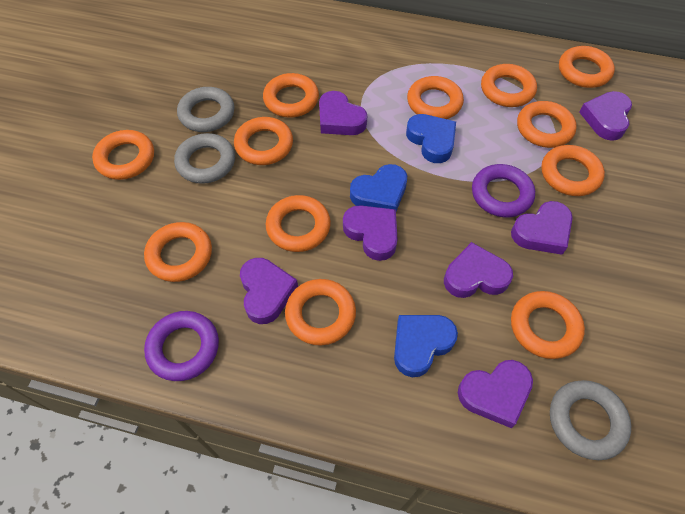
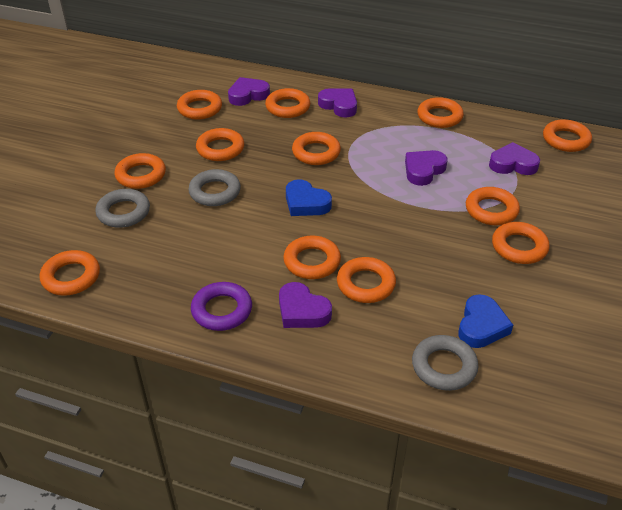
blue heart: 3 -> 2
purple heart: 7 -> 5
purple ring: 2 -> 1

